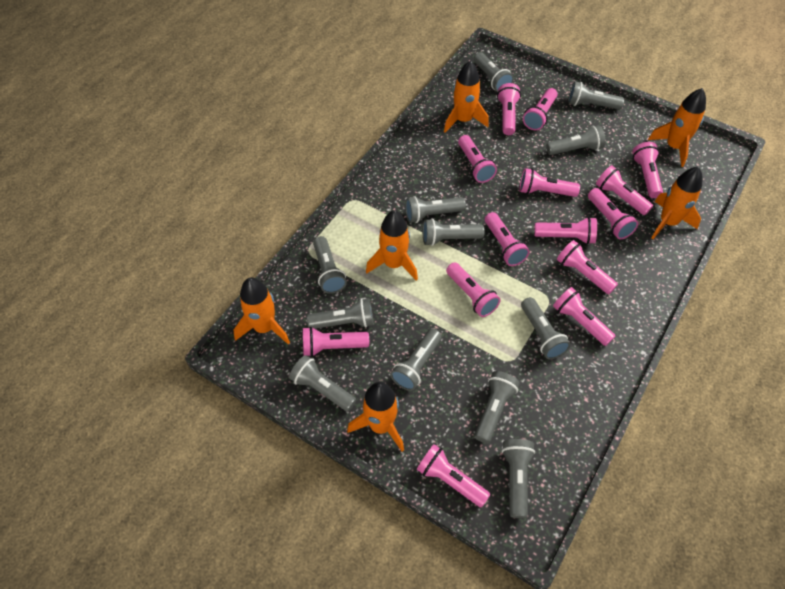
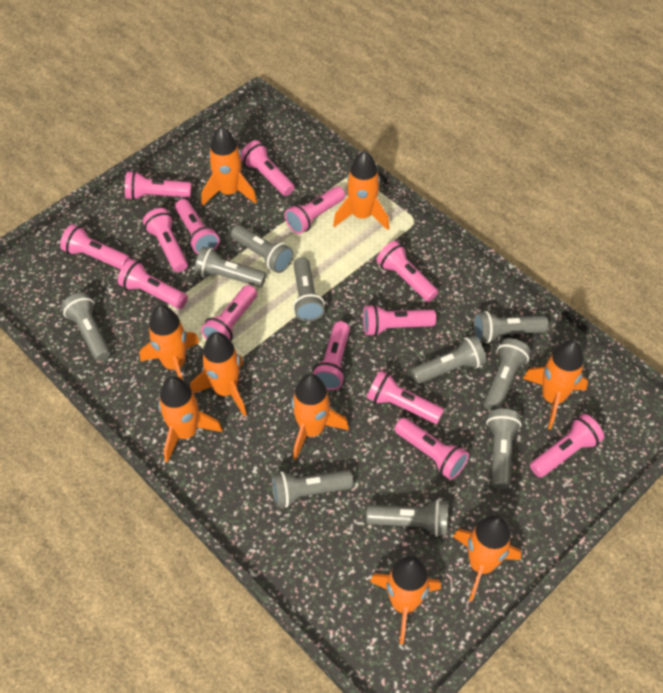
grey flashlight: 12 -> 10
orange rocket: 6 -> 9

